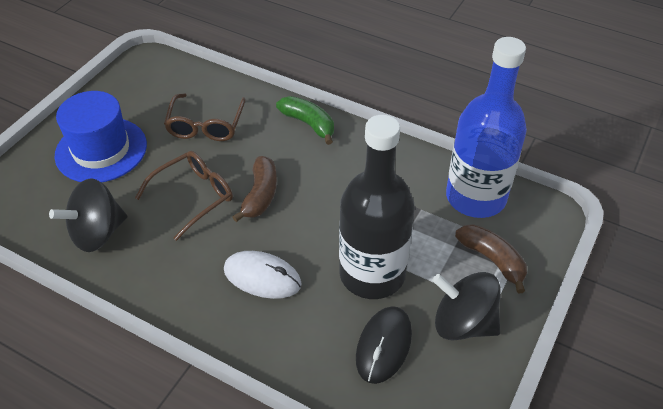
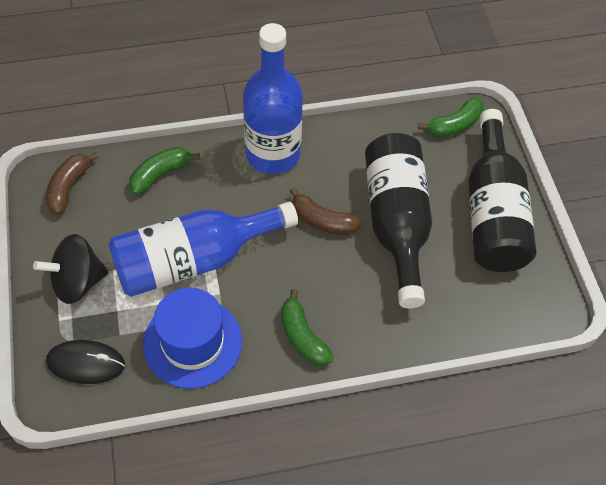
black bottle: 1 -> 2
black spinning top: 2 -> 1
blue bottle: 1 -> 2
brown glasses: 2 -> 0
green banana: 1 -> 3
white mouse: 1 -> 0

